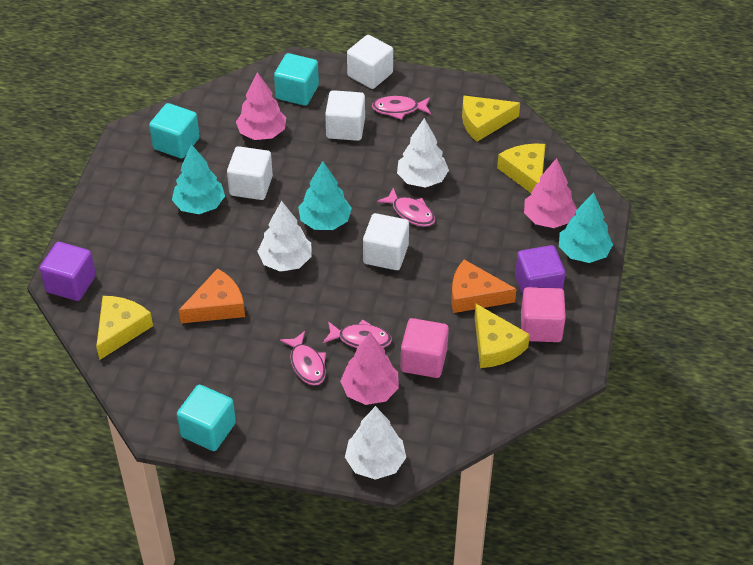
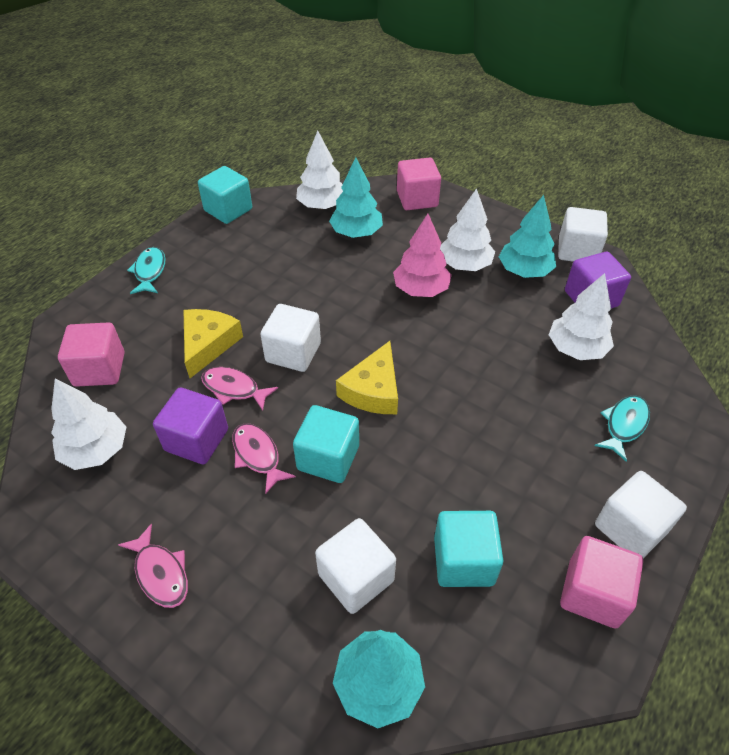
orange cheese: 2 -> 0
pink cube: 2 -> 3
pink fish: 4 -> 3
pink tree: 3 -> 1
turquoise fish: 0 -> 2
white tree: 3 -> 4
yellow cheese: 4 -> 2

